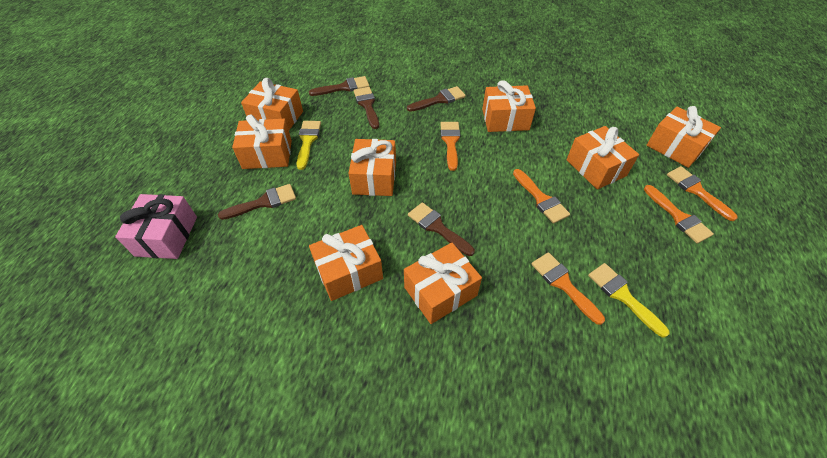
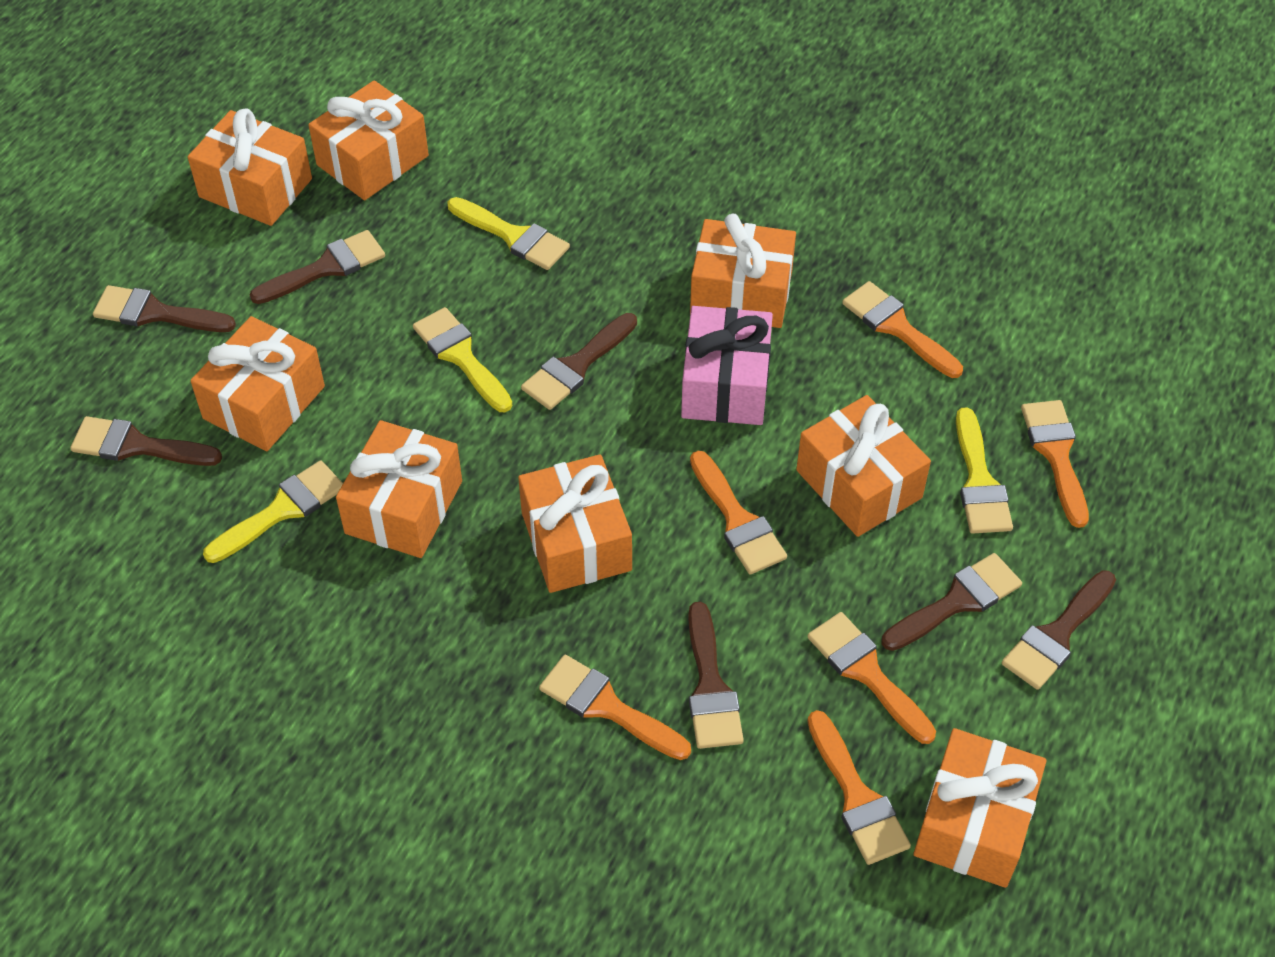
brown brush: 5 -> 7
orange brush: 5 -> 6
yellow brush: 2 -> 4

